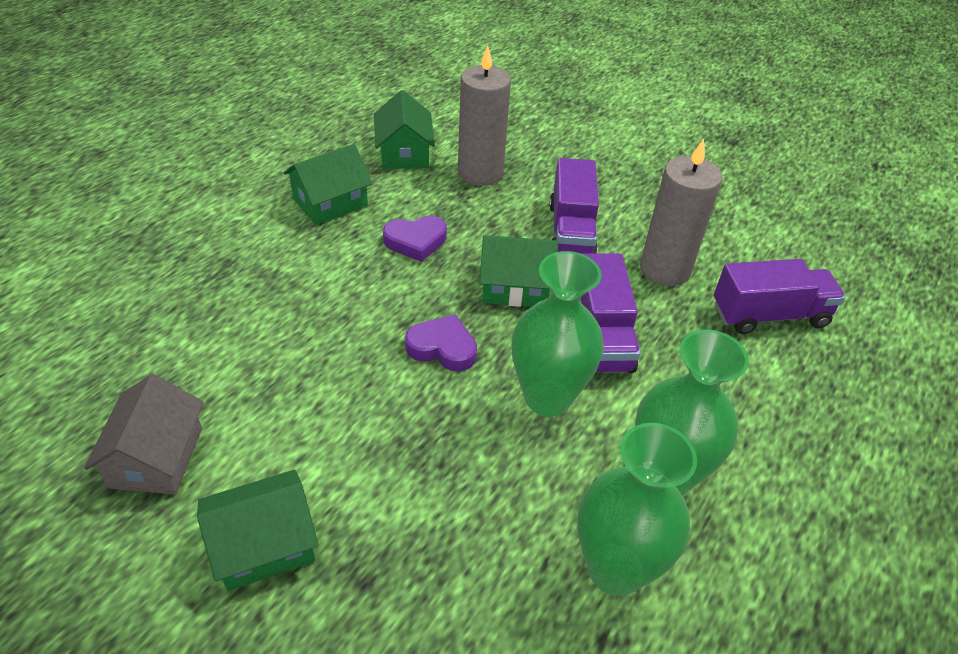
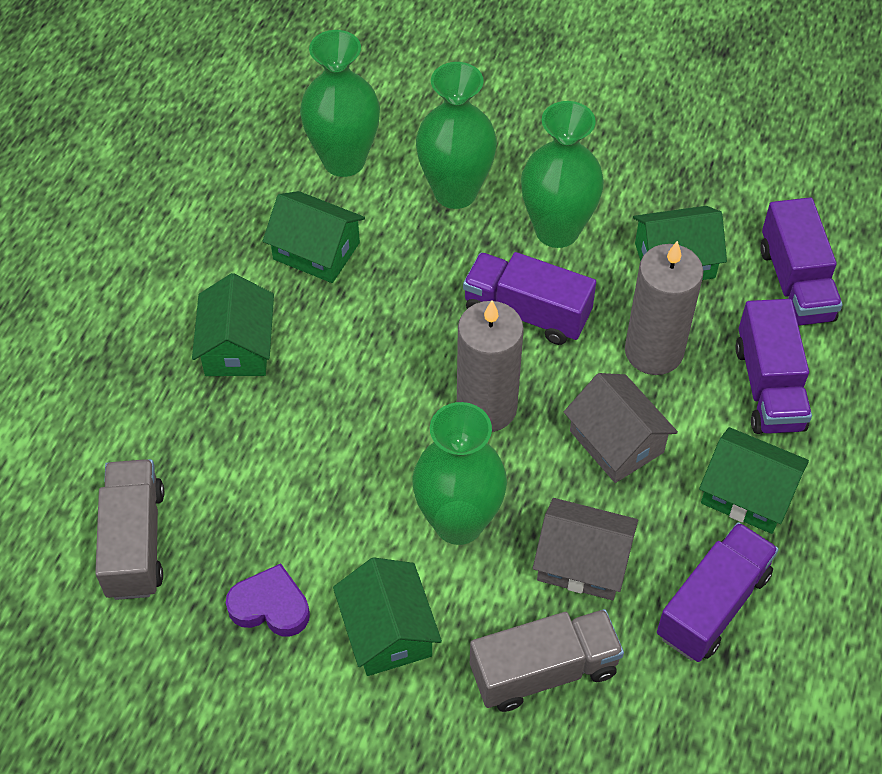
green house: 4 -> 5
green vase: 3 -> 4
grey house: 1 -> 2
grey truck: 0 -> 2
purple heart: 2 -> 1
purple truck: 3 -> 4

